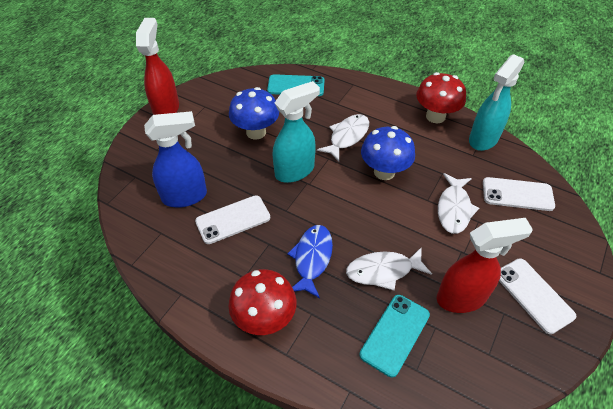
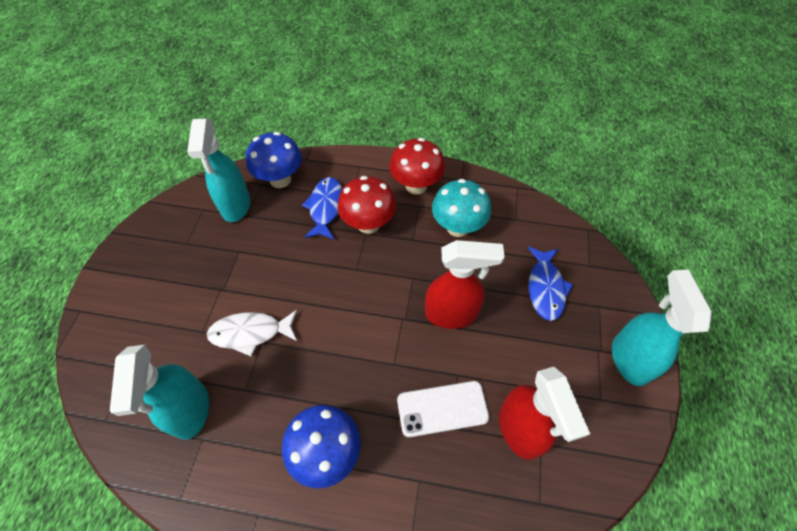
blue fish: 1 -> 2
blue spray bottle: 1 -> 0
turquoise mushroom: 0 -> 1
turquoise phone: 2 -> 0
turquoise spray bottle: 2 -> 3
white fish: 3 -> 1
white phone: 3 -> 1

